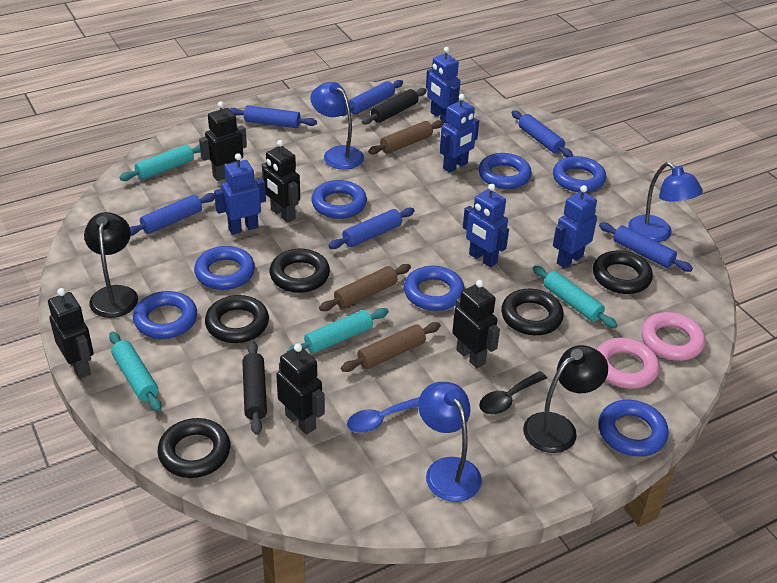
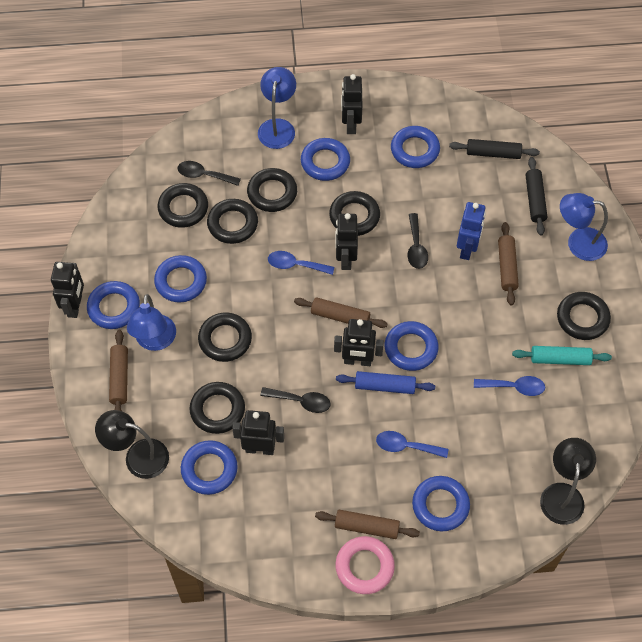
black ring: 5 -> 7
black spoon: 1 -> 3
blue robot: 5 -> 1
blue rolling pin: 6 -> 1
blue spoon: 1 -> 3
brown rolling pin: 3 -> 4
pink ring: 2 -> 1
turquoise rolling pin: 4 -> 1

